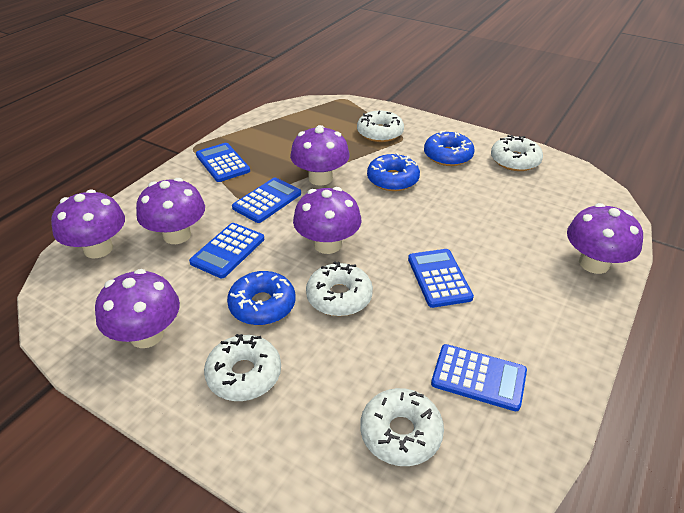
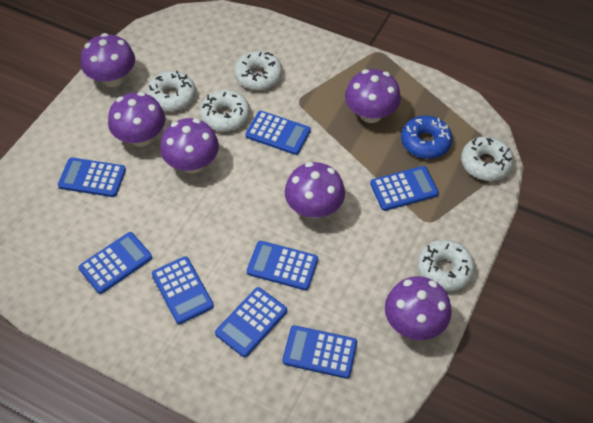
blue calculator: 5 -> 8
blue donut: 3 -> 1

